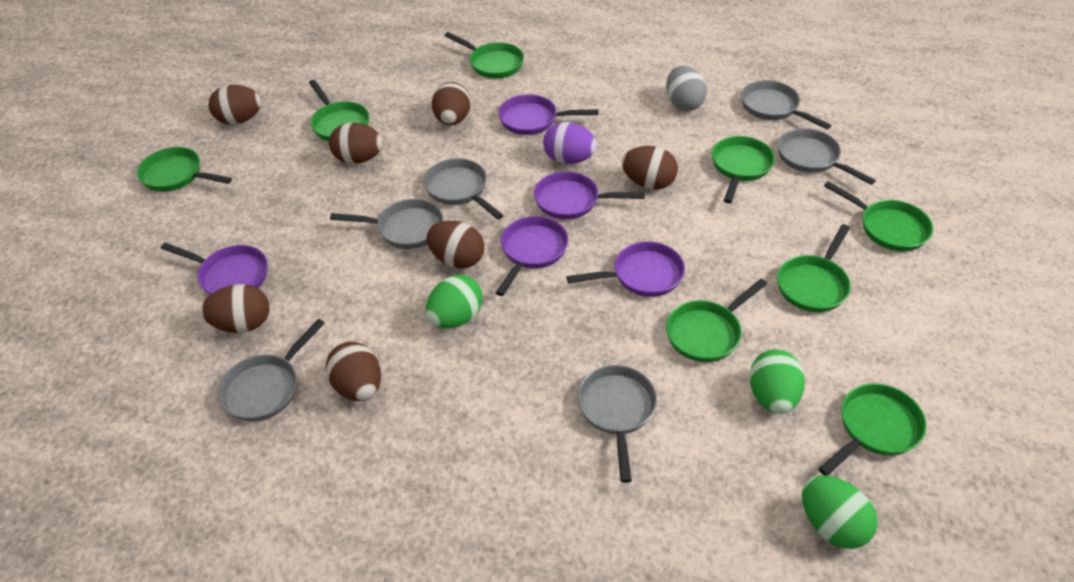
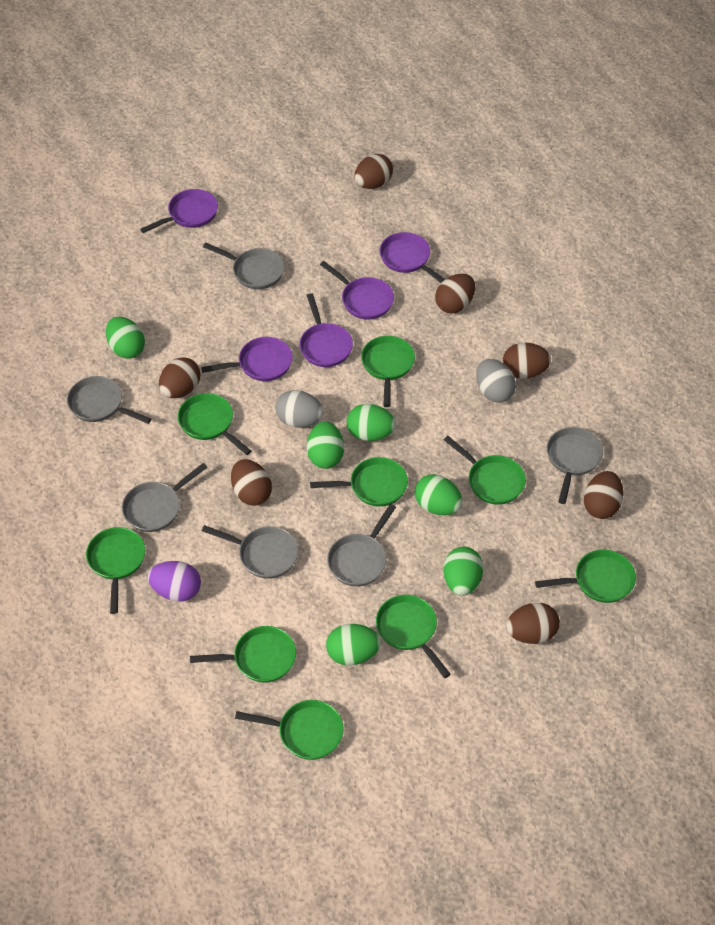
green egg: 3 -> 6
green pan: 8 -> 9
grey egg: 1 -> 2

